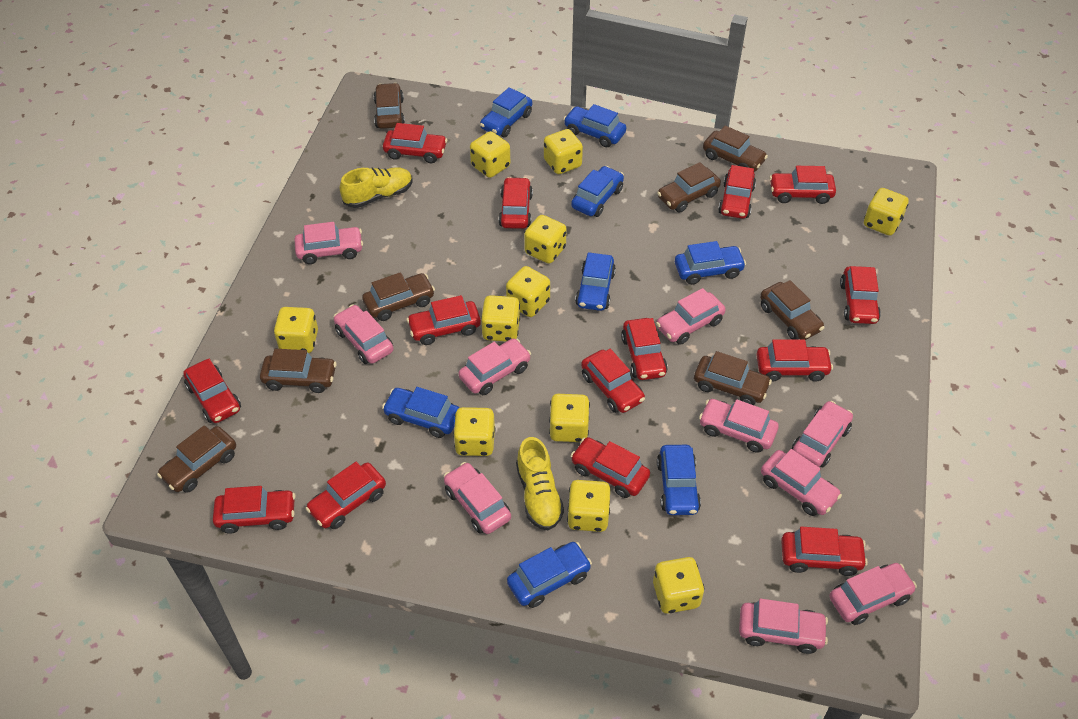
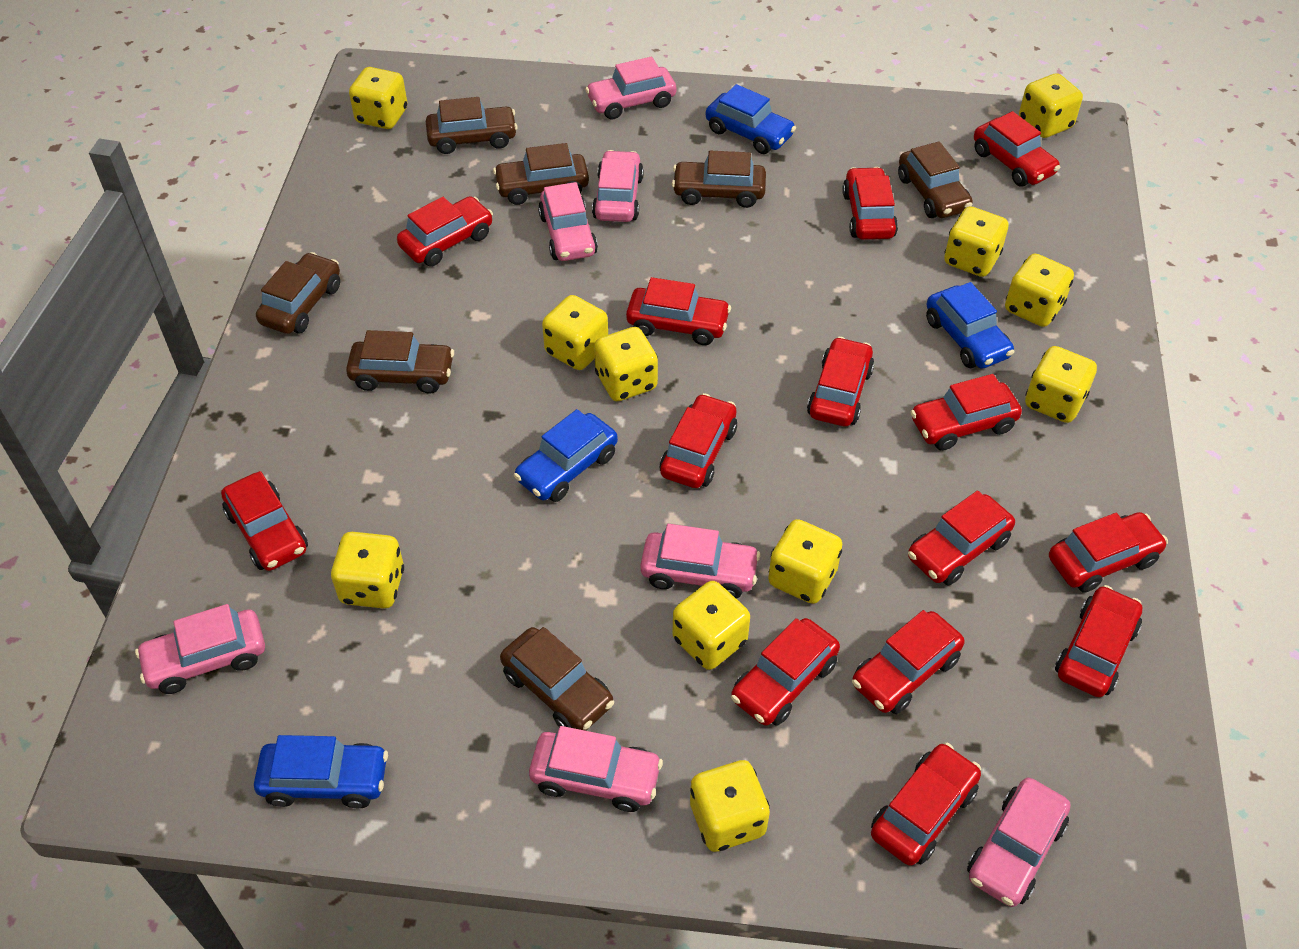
blue car: 8 -> 4
brown car: 8 -> 7
pink car: 10 -> 7
yellow shoe: 2 -> 0

